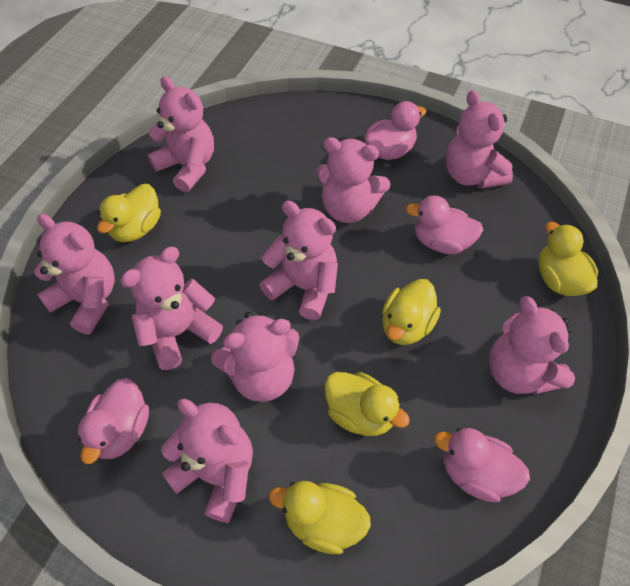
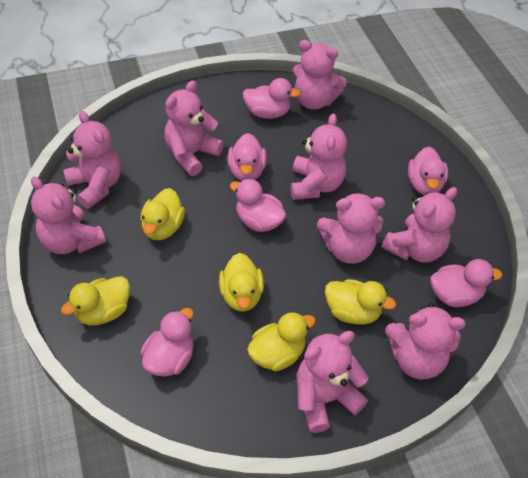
pink duck: 4 -> 6

